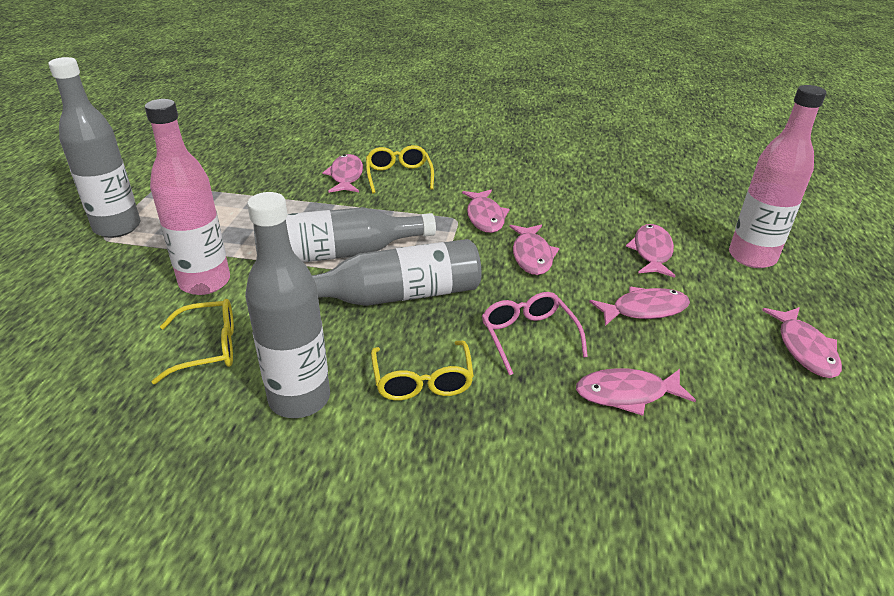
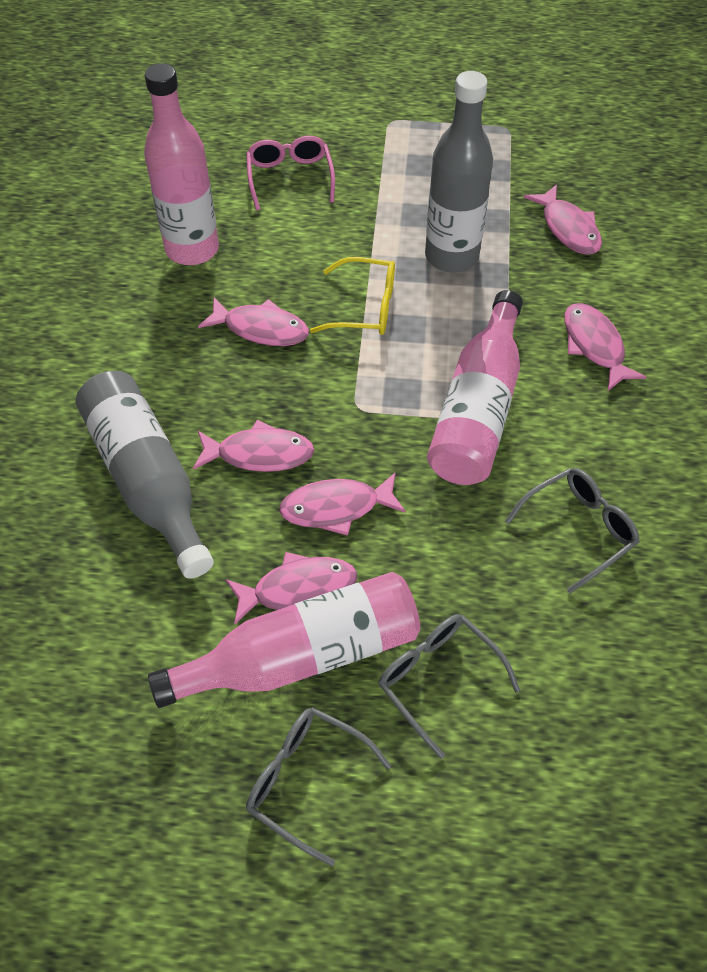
grey bottle: 4 -> 2
grey glasses: 0 -> 3
pink bottle: 2 -> 3
pink fish: 7 -> 6
yellow glasses: 3 -> 1

